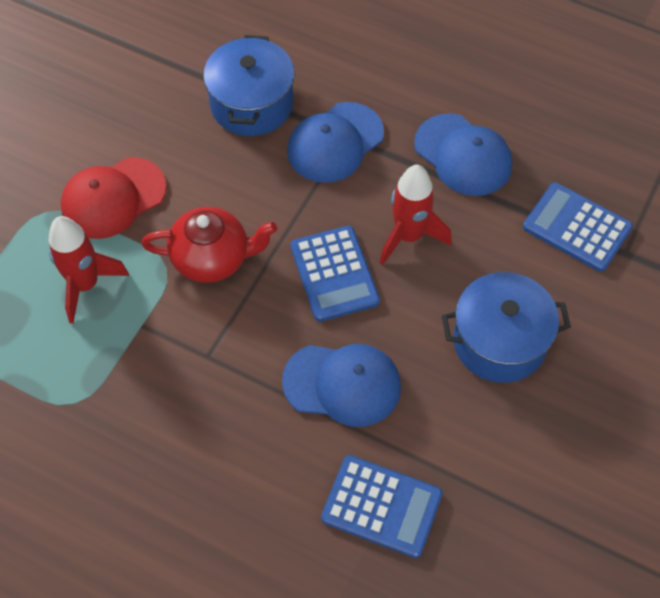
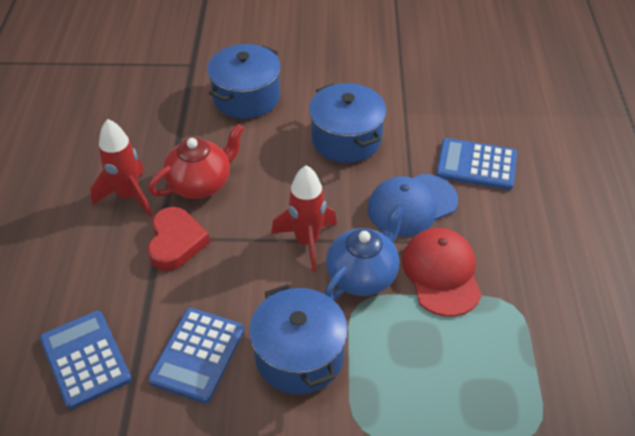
blue cap: 3 -> 1
blue pot: 2 -> 3
blue teapot: 0 -> 1
red heart: 0 -> 1

